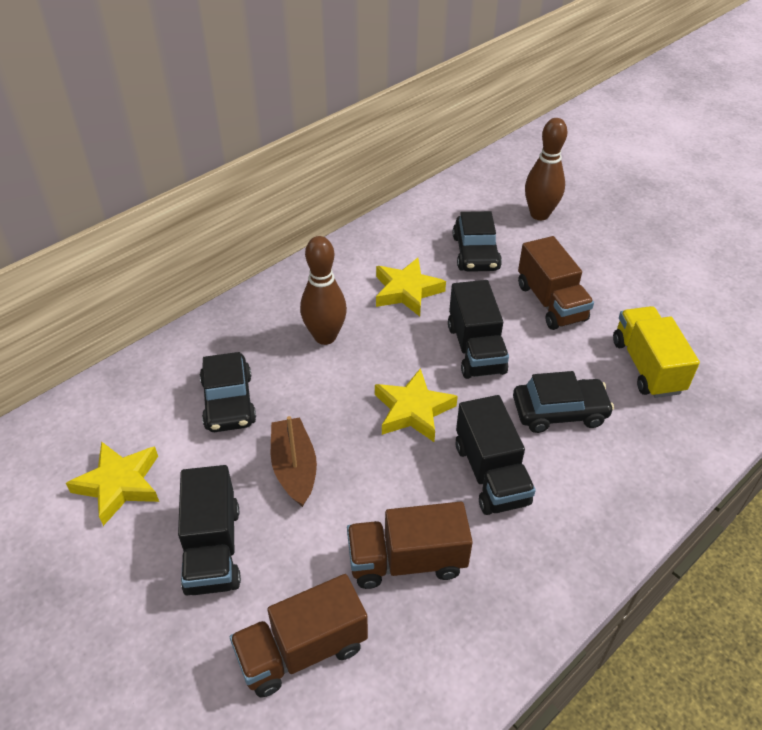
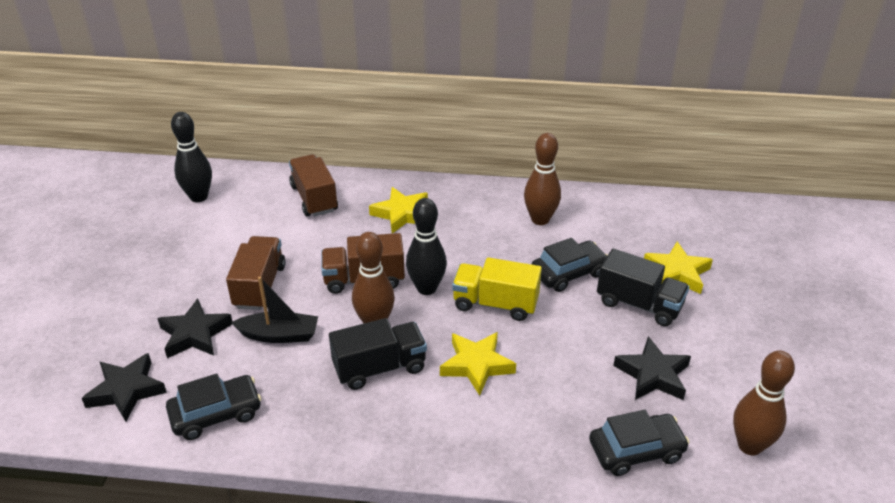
black boat: 0 -> 1
black bowling pin: 0 -> 2
black star: 0 -> 3
black truck: 3 -> 2
brown boat: 1 -> 0
brown bowling pin: 2 -> 3

